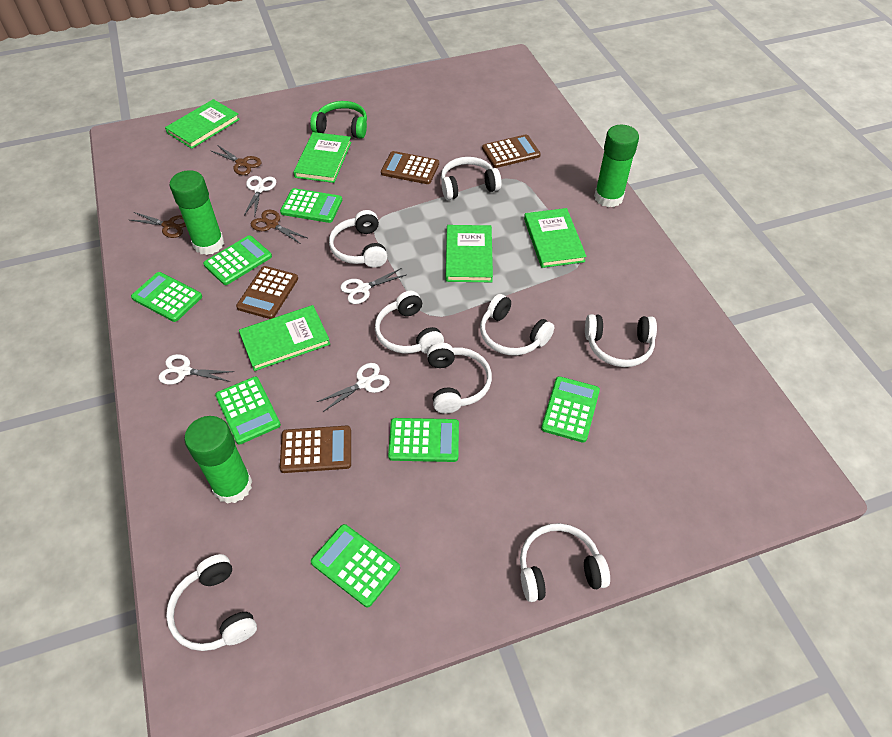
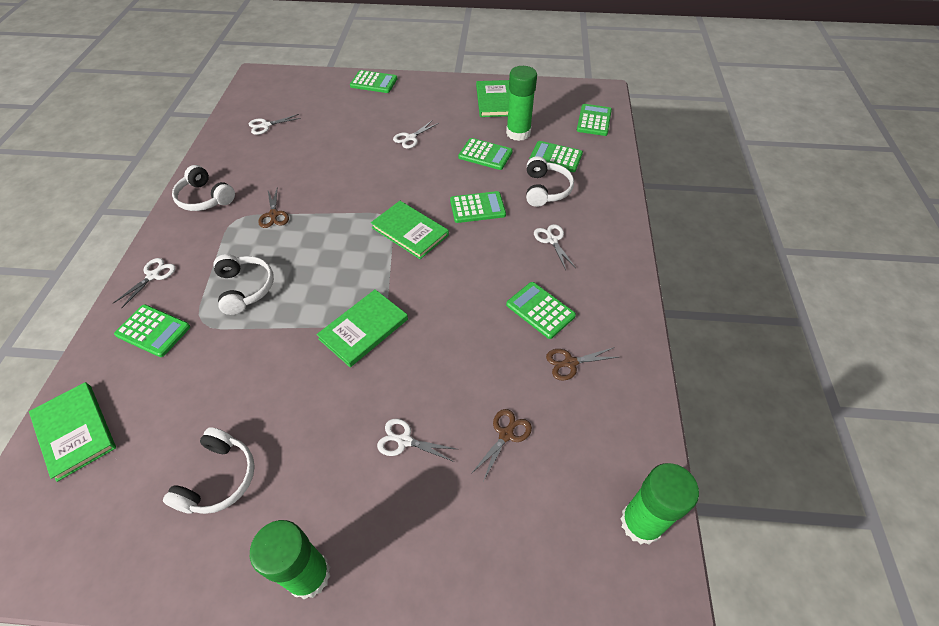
brown calculator: 4 -> 0
green book: 5 -> 4
green headphones: 1 -> 0
white headphones: 8 -> 4
white scissors: 4 -> 5

